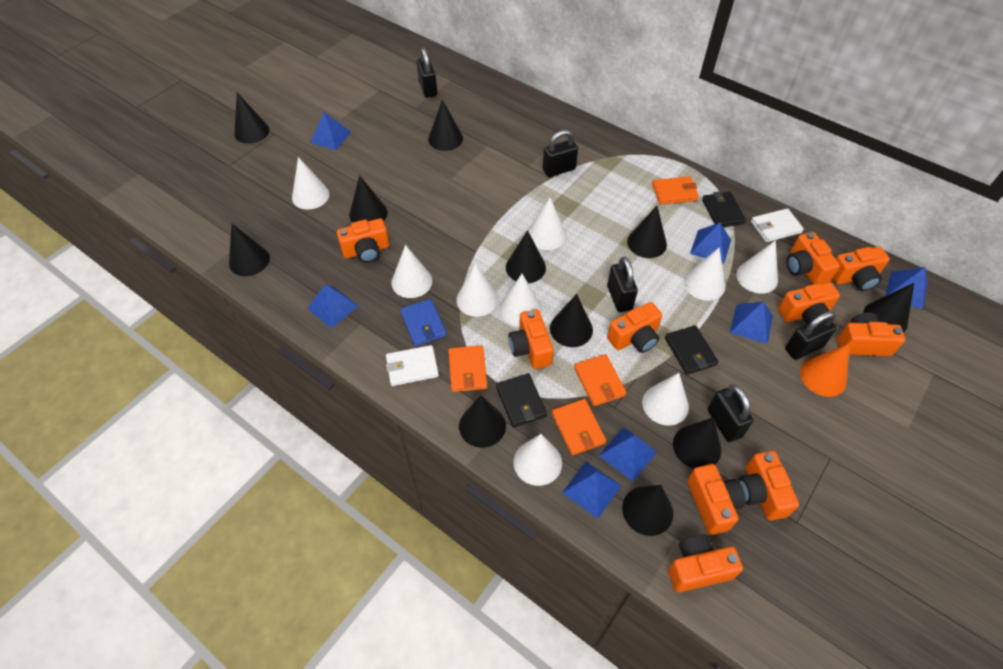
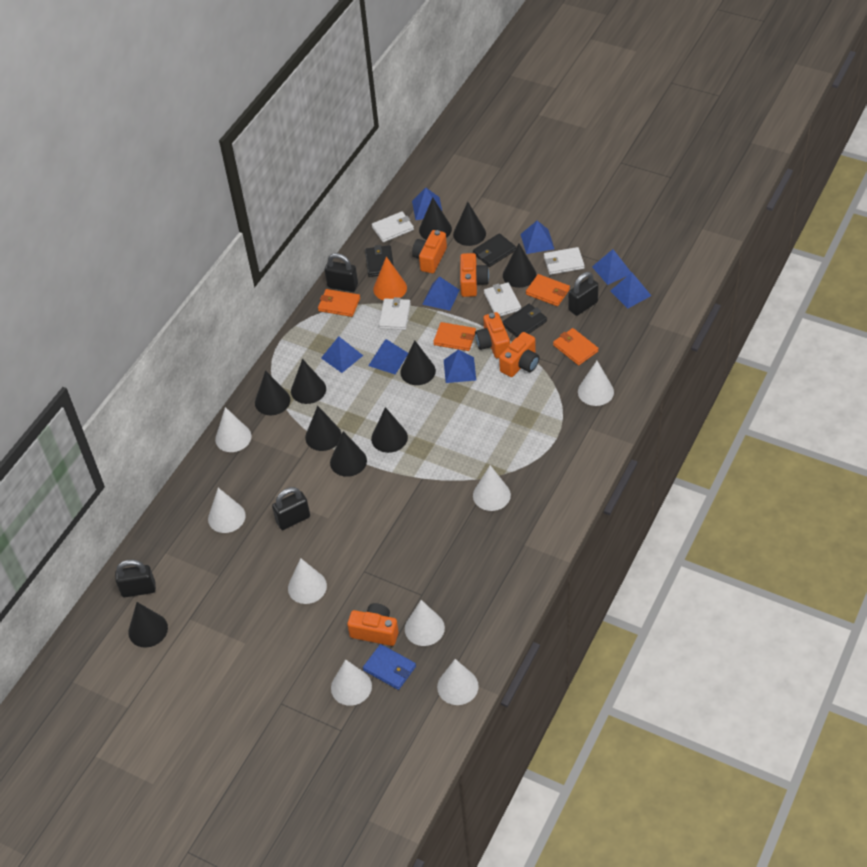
black cone: 11 -> 10
black padlock: 5 -> 4
blue pyramid: 7 -> 8
orange camera: 10 -> 5
white cone: 9 -> 8
white wallet: 2 -> 4

